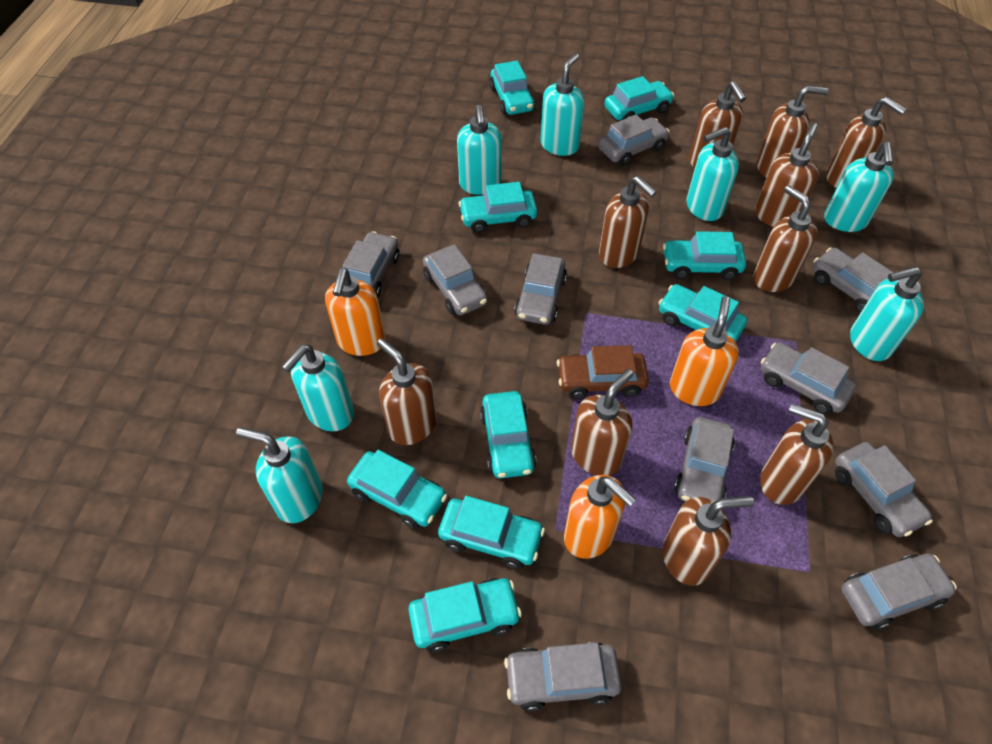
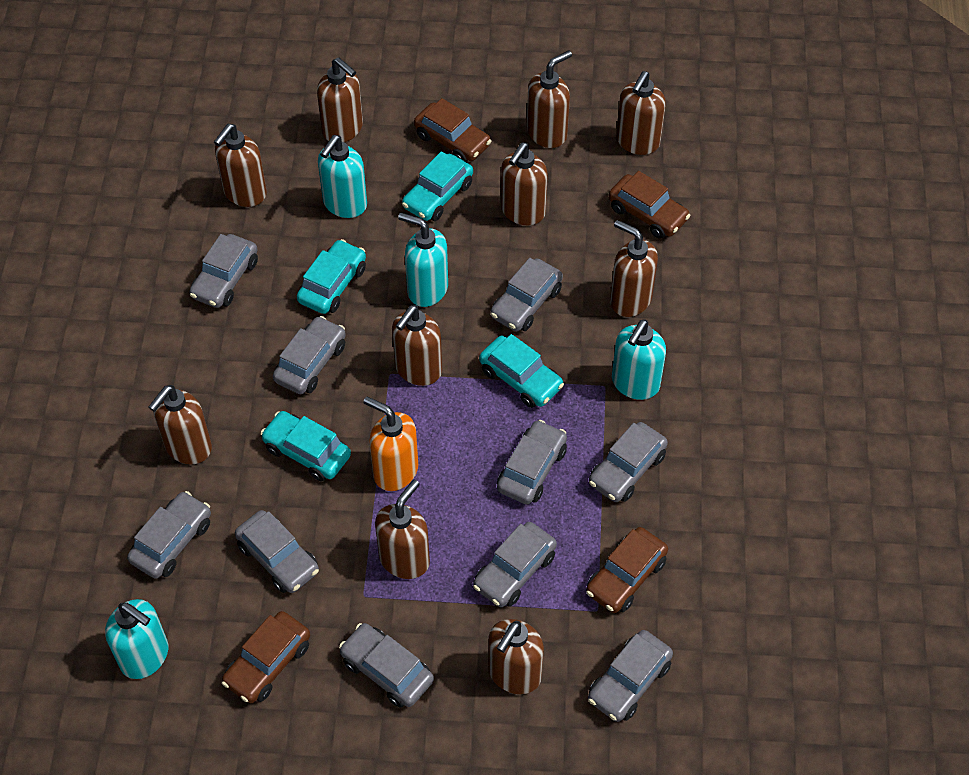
brown car: 1 -> 4
orange soap dispenser: 3 -> 1
turquoise car: 9 -> 4
turquoise soap dispenser: 7 -> 4

